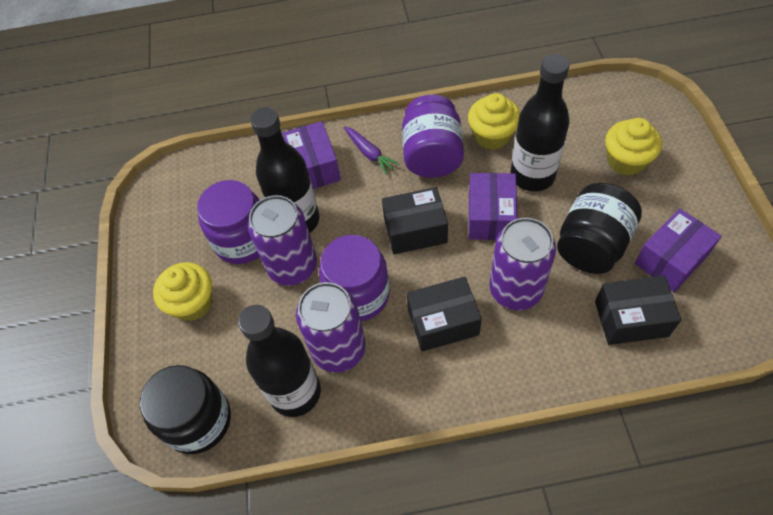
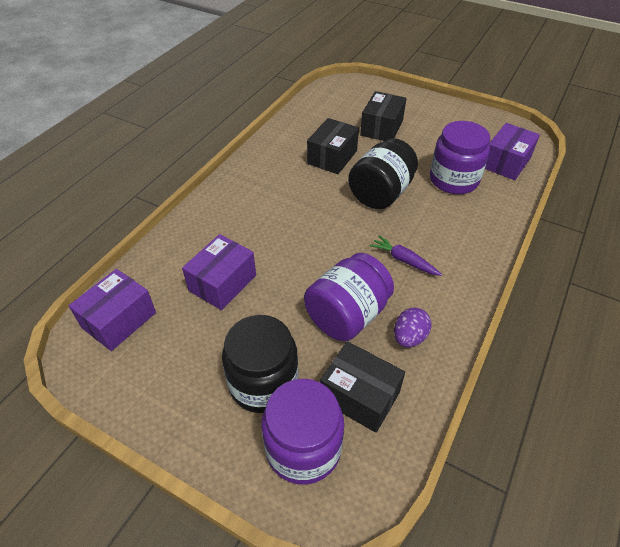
black bottle: 3 -> 0
purple can: 3 -> 0
purple egg: 0 -> 1
yellow cupcake: 3 -> 0

